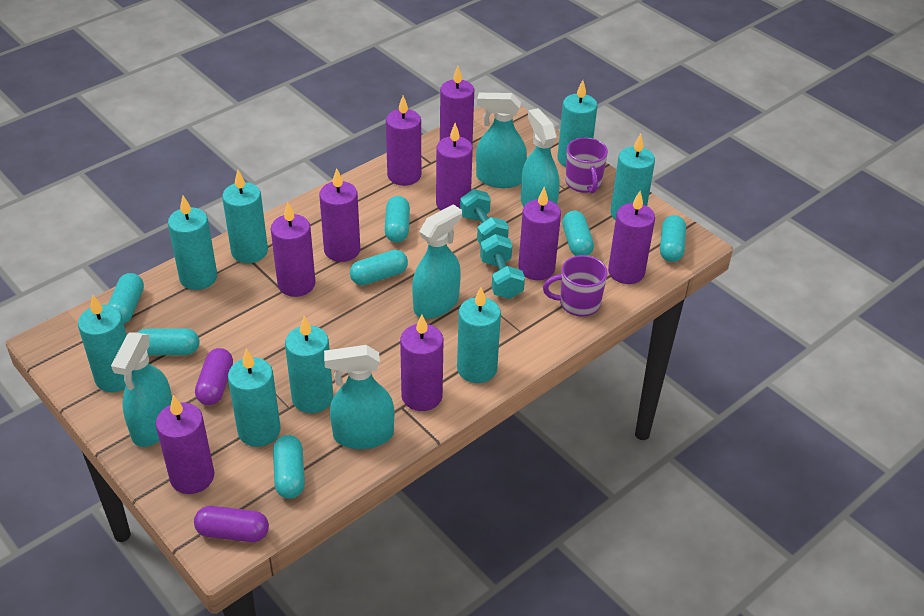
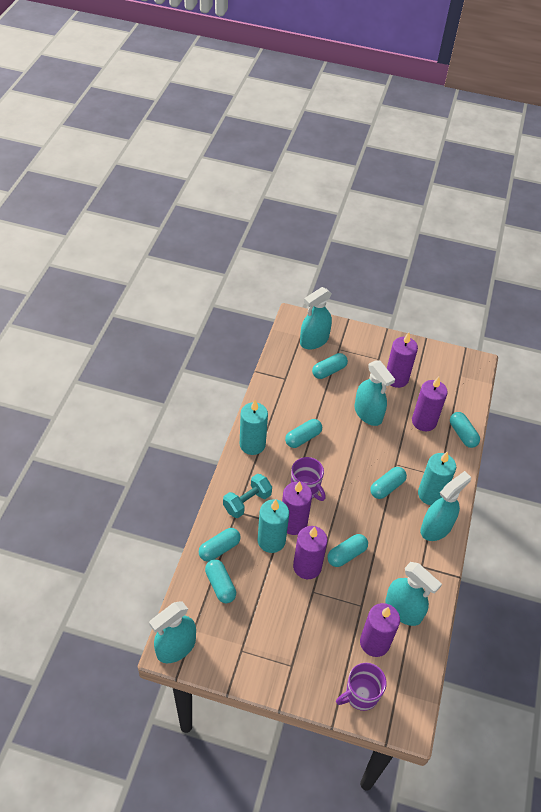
purple candle: 9 -> 5
purple capsule: 2 -> 0
turquoise candle: 8 -> 3
turquoise dumbbell: 2 -> 1

